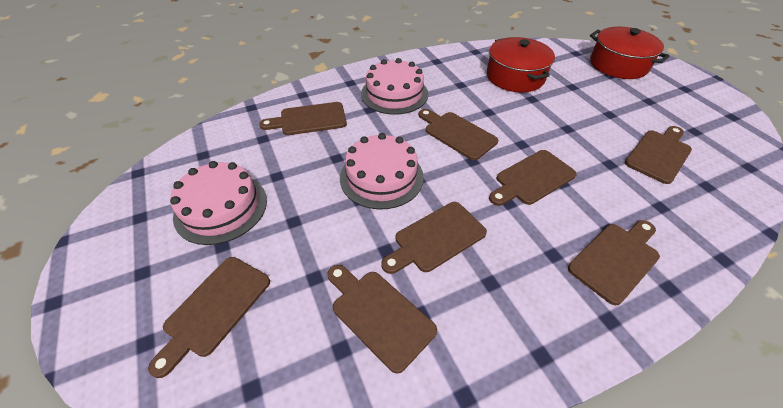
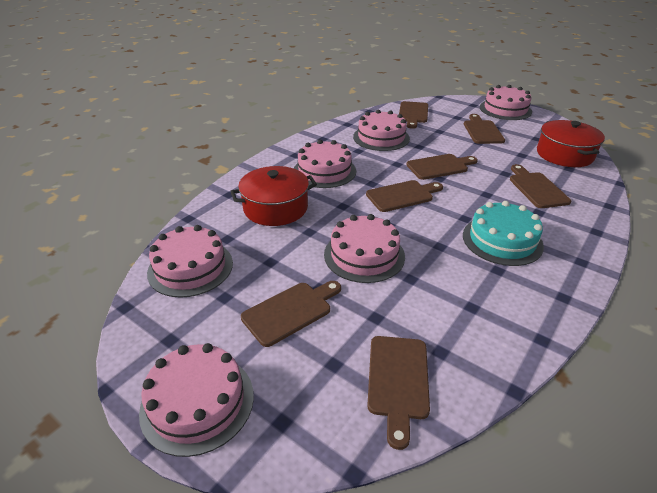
brown cutting board: 8 -> 7
pink cake: 3 -> 6
turquoise cake: 0 -> 1

